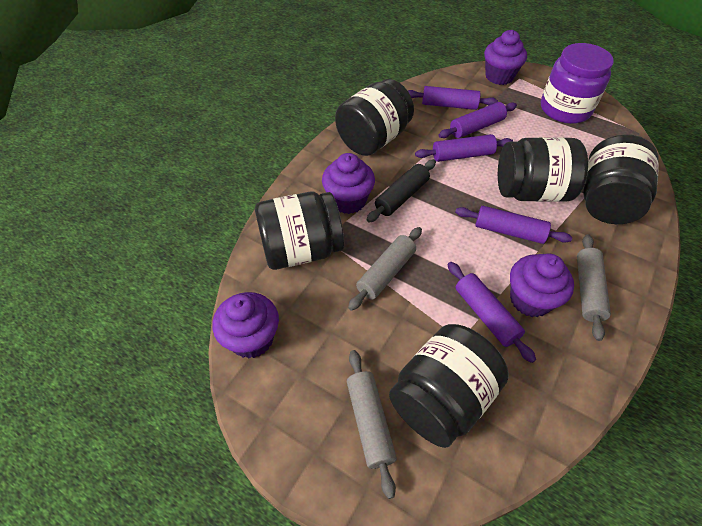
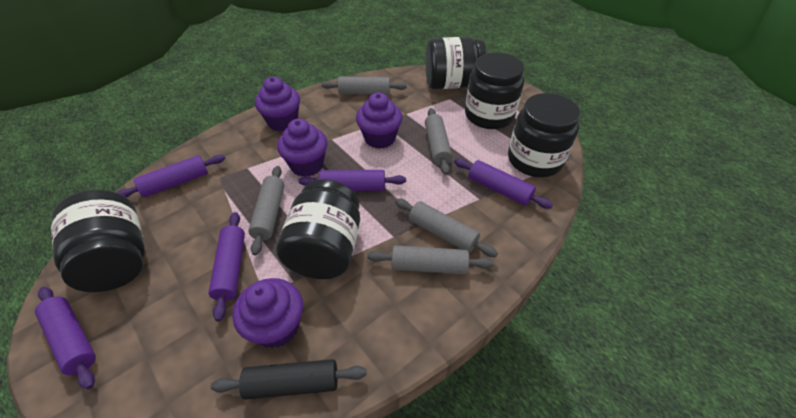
grey rolling pin: 3 -> 5
purple jar: 1 -> 0

